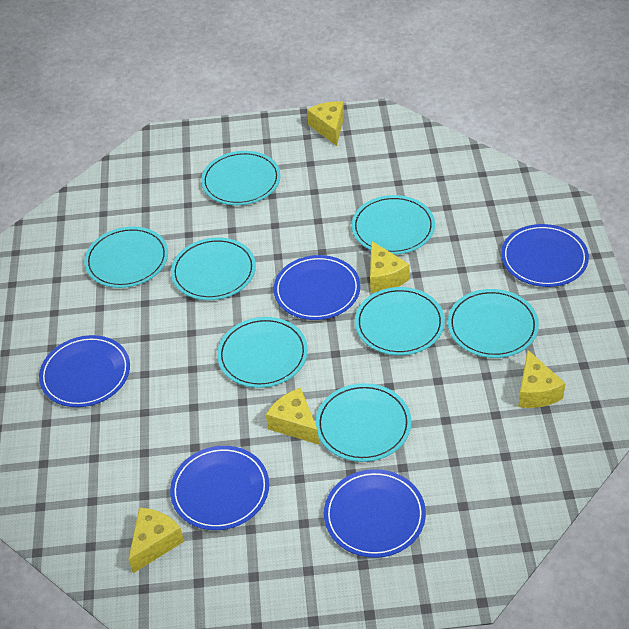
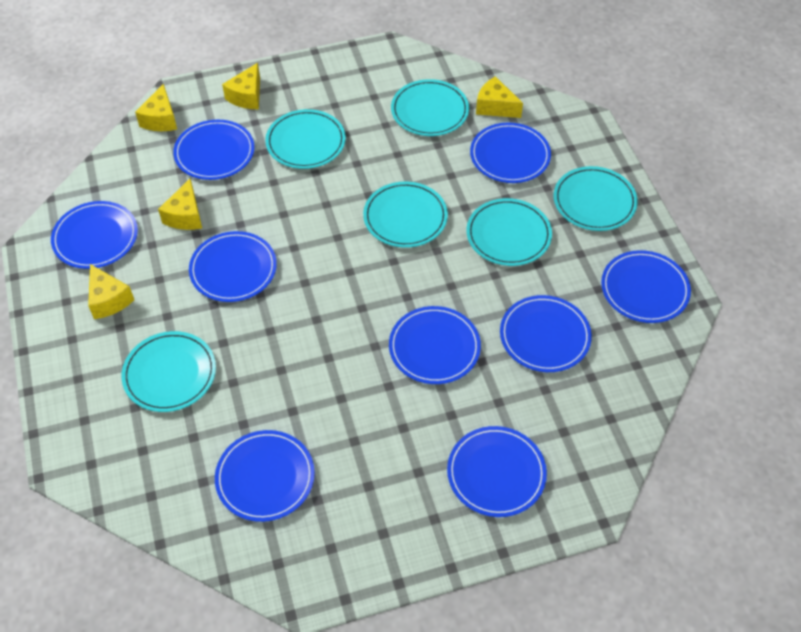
blue plate: 5 -> 9
turquoise plate: 8 -> 6

